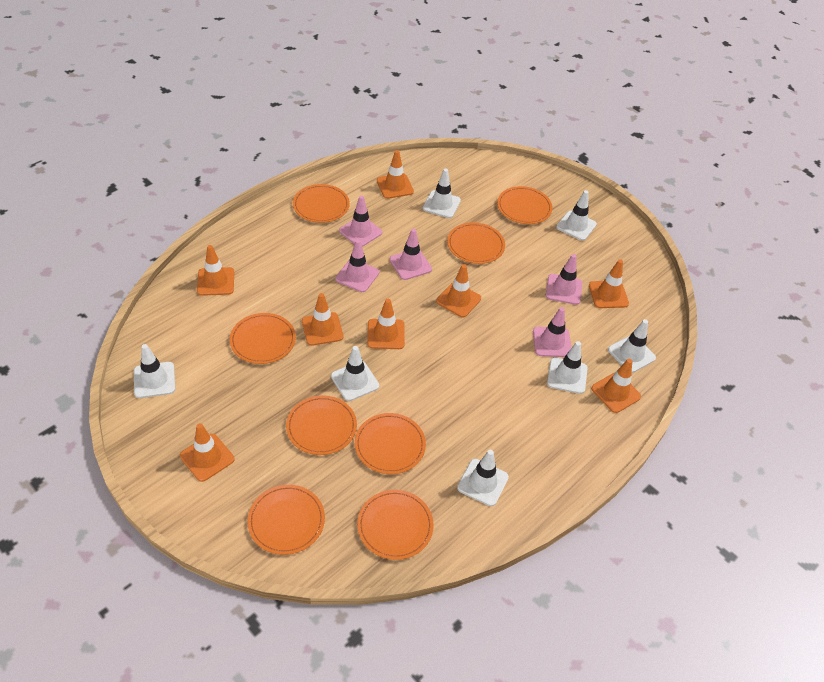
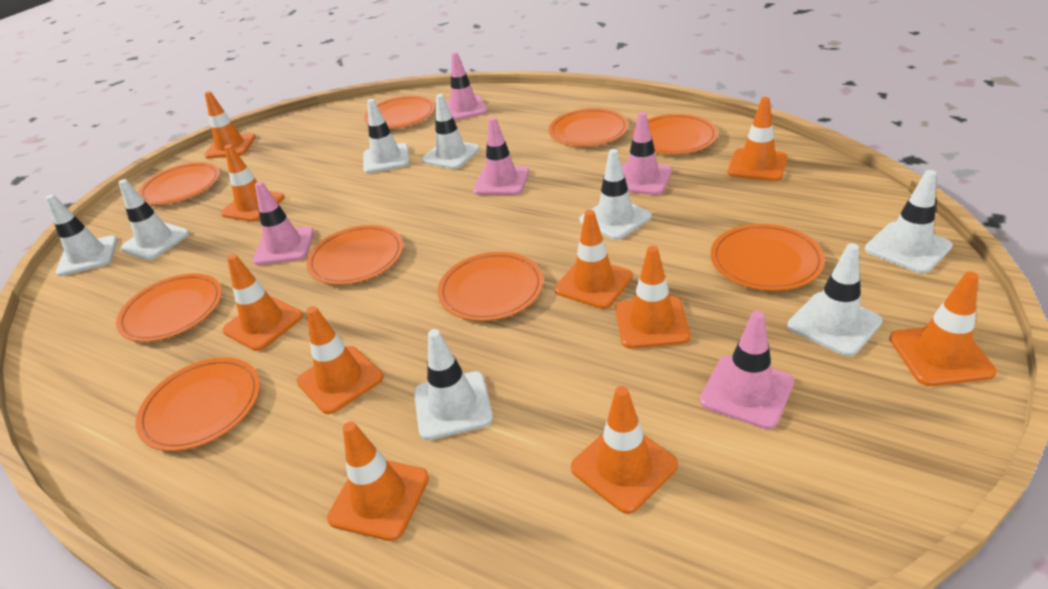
orange plate: 8 -> 9
orange traffic cone: 8 -> 10
white traffic cone: 7 -> 8

